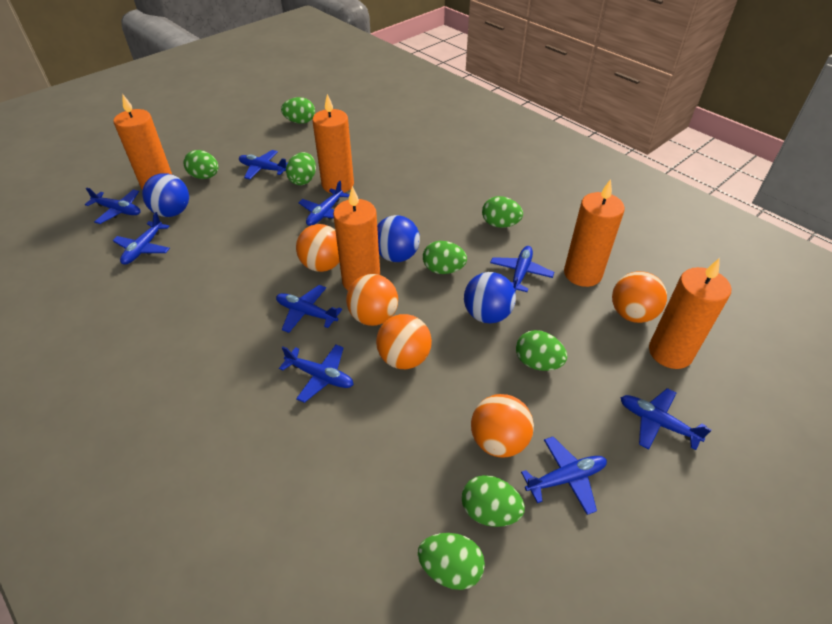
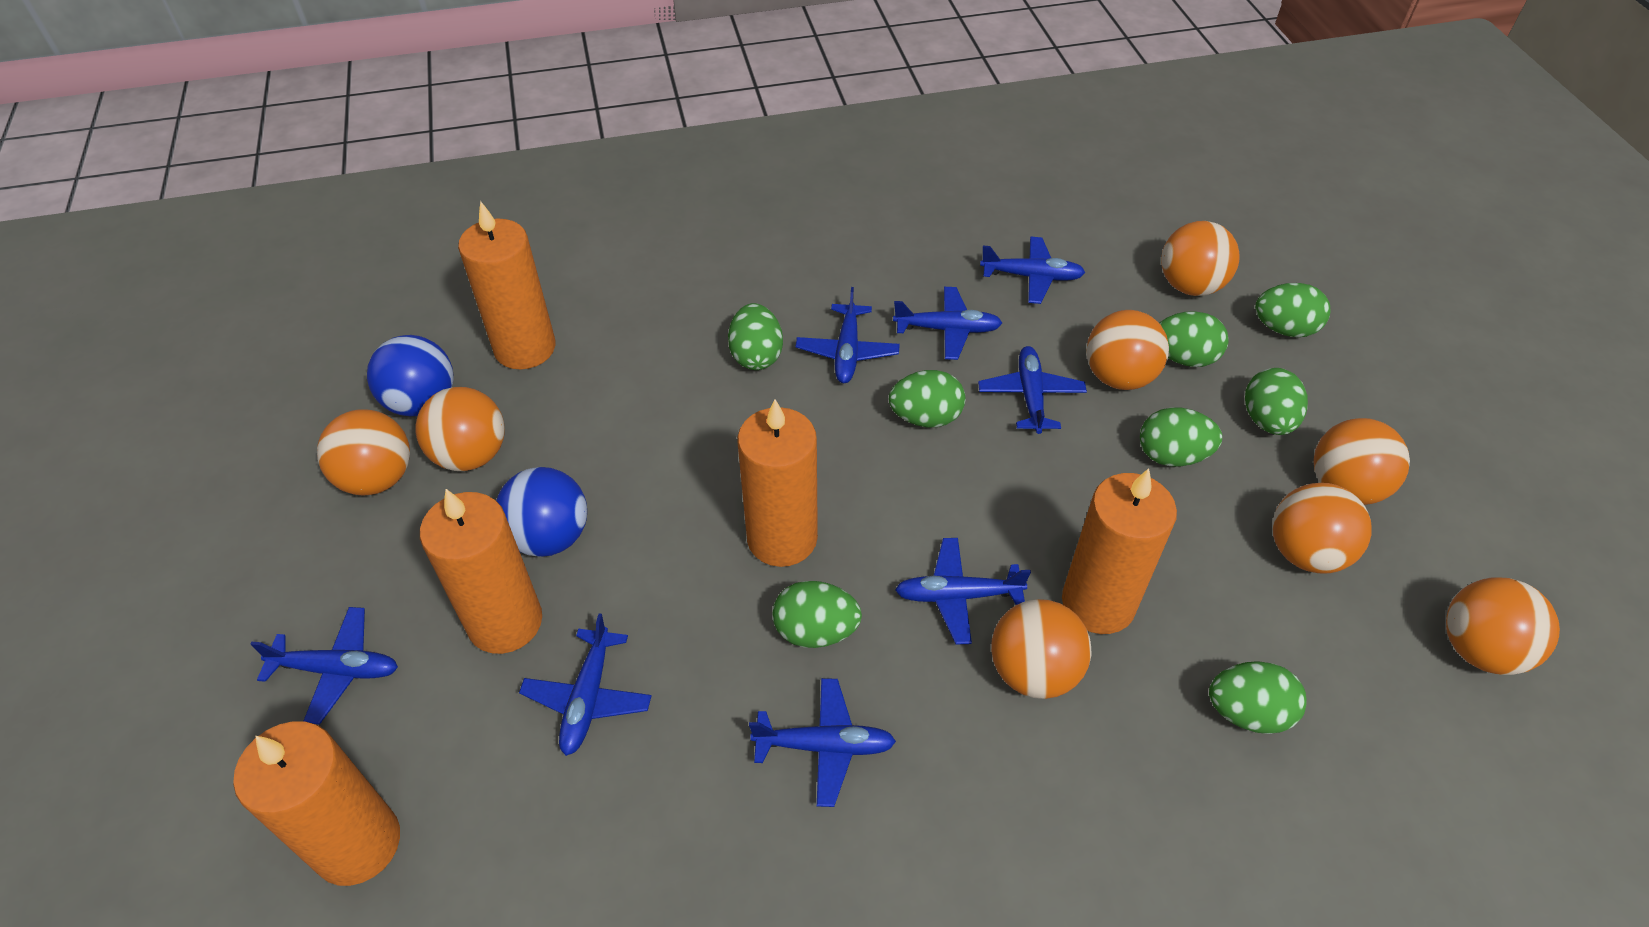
blue ball: 3 -> 2
blue plane: 9 -> 8
orange ball: 5 -> 8

